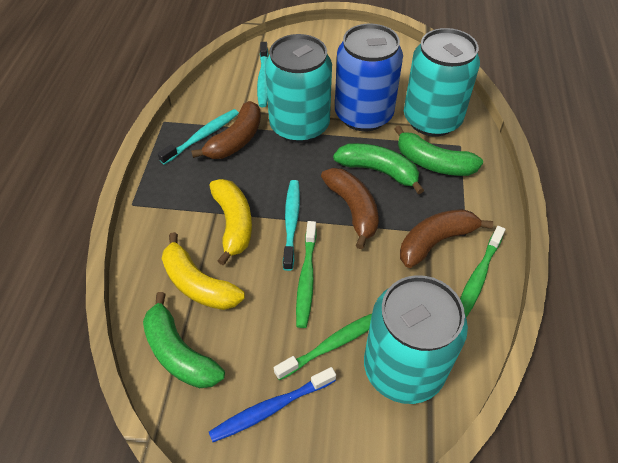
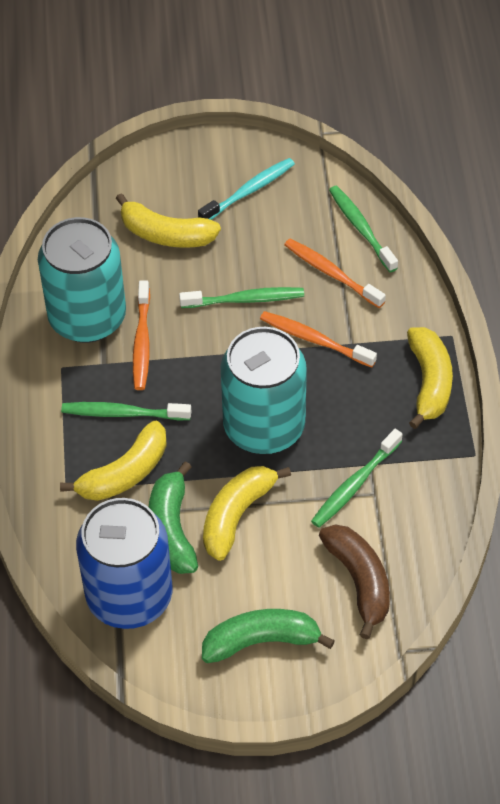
blue toothbrush: 1 -> 0
brown banana: 3 -> 1
green banana: 3 -> 2
green toothbrush: 3 -> 4
orange toothbrush: 0 -> 3
turquoise can: 3 -> 2
turquoise toothbrush: 3 -> 1
yellow banana: 2 -> 4

